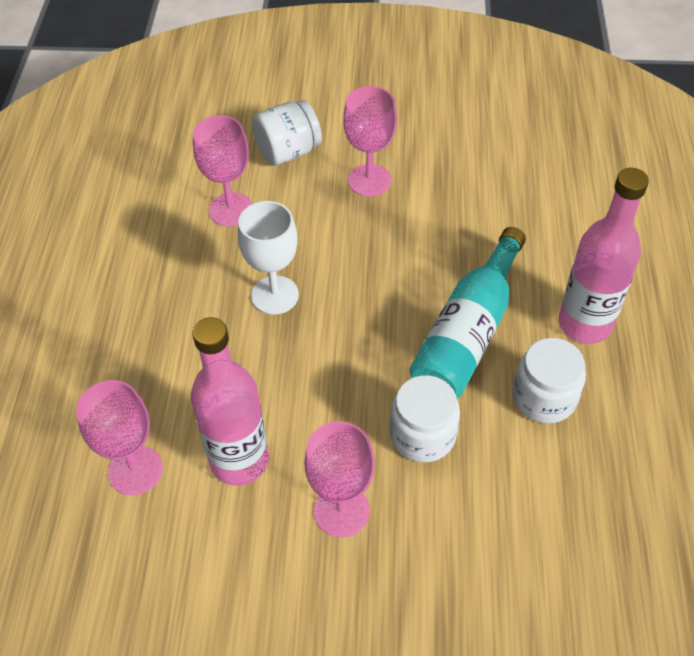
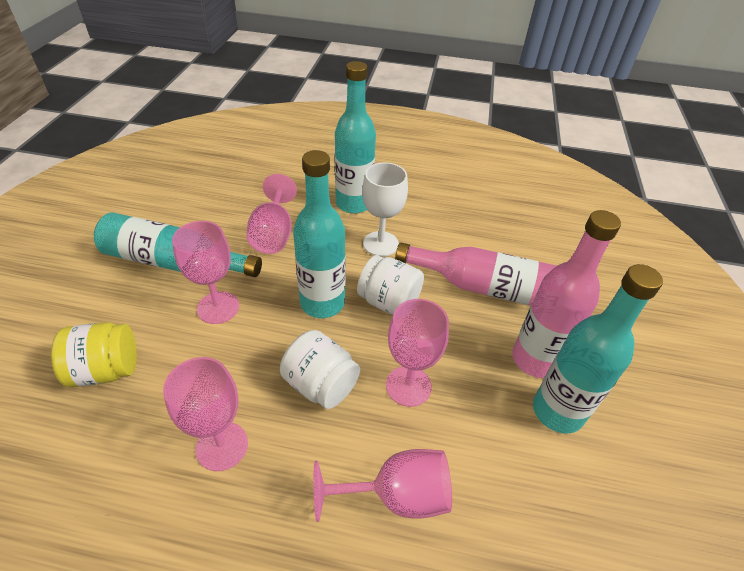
pink goblet: 4 -> 5
turquoise bottle: 1 -> 4
white jar: 3 -> 2
yellow jar: 0 -> 1

